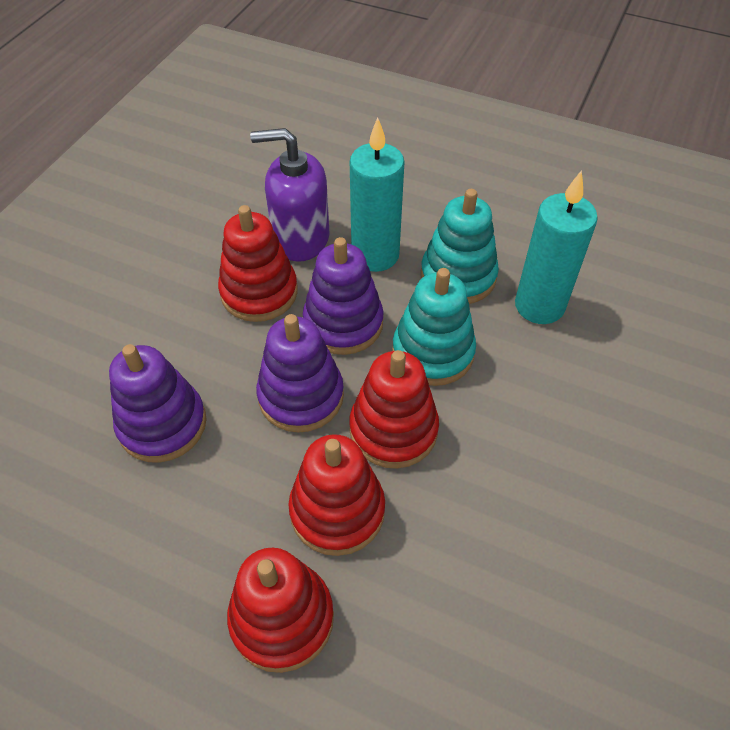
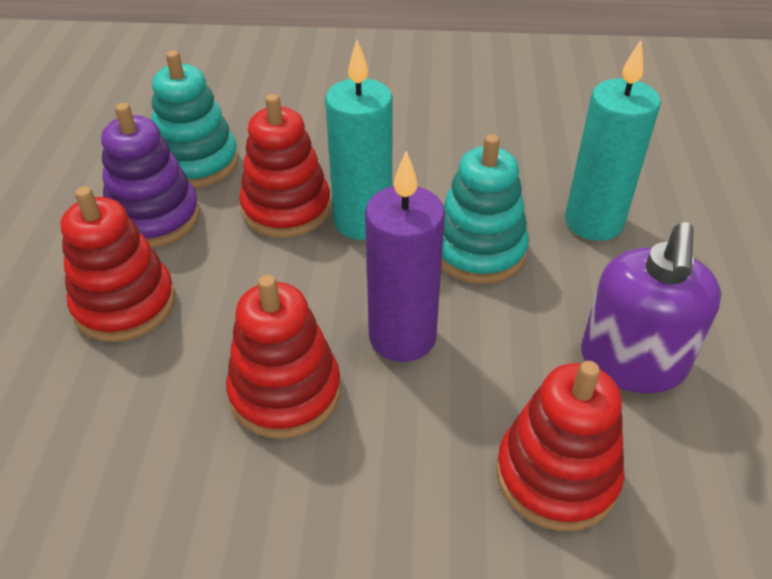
purple candle: 0 -> 1
purple stacking toy: 3 -> 1

